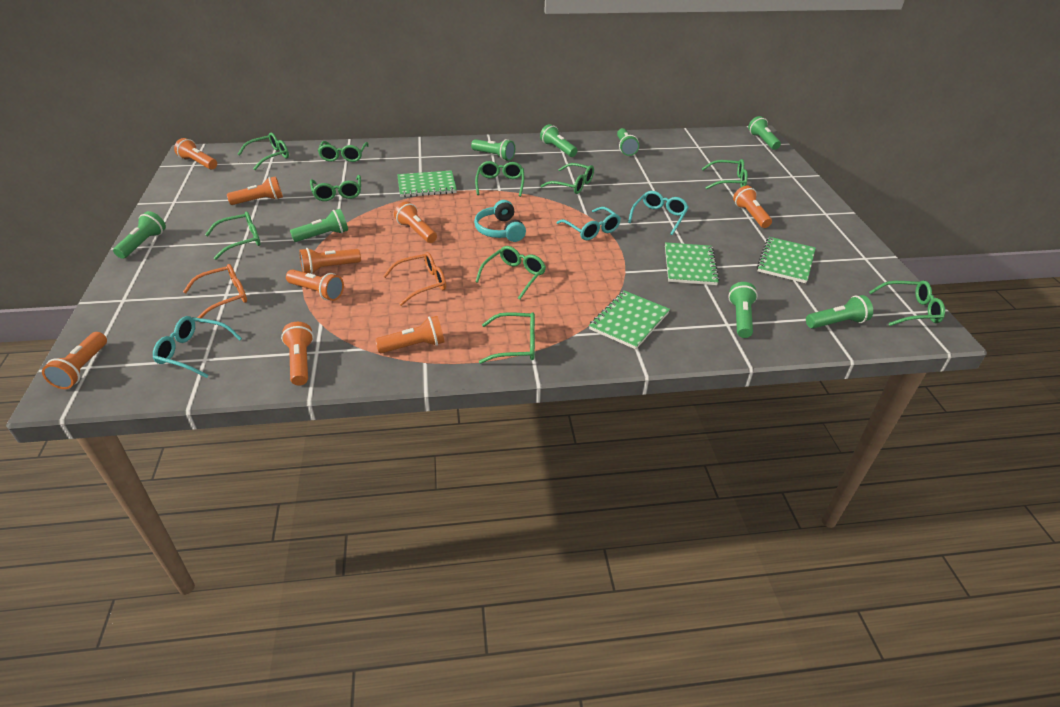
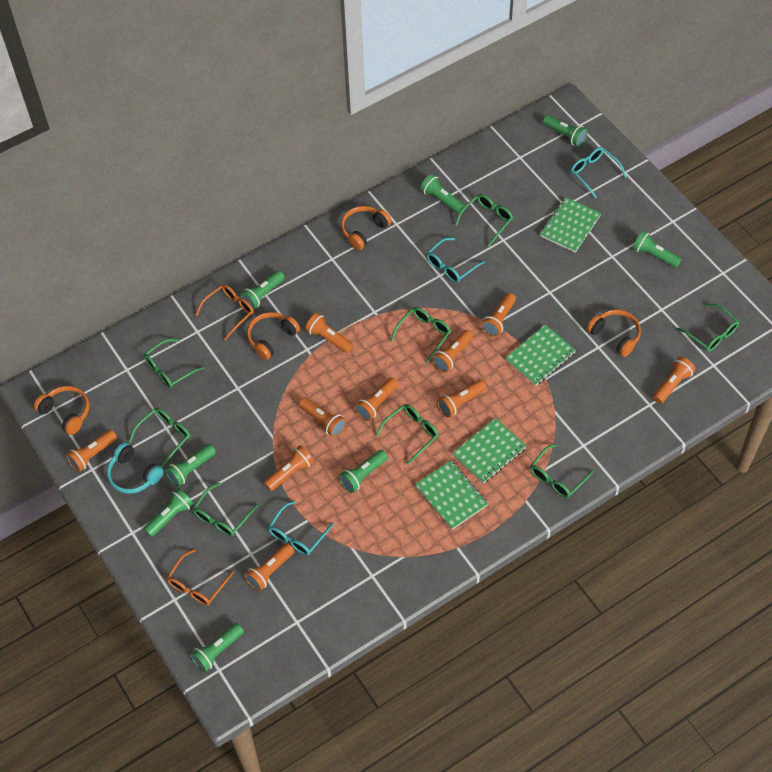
green glasses: 10 -> 8
orange flashlight: 9 -> 10
orange headphones: 0 -> 4

